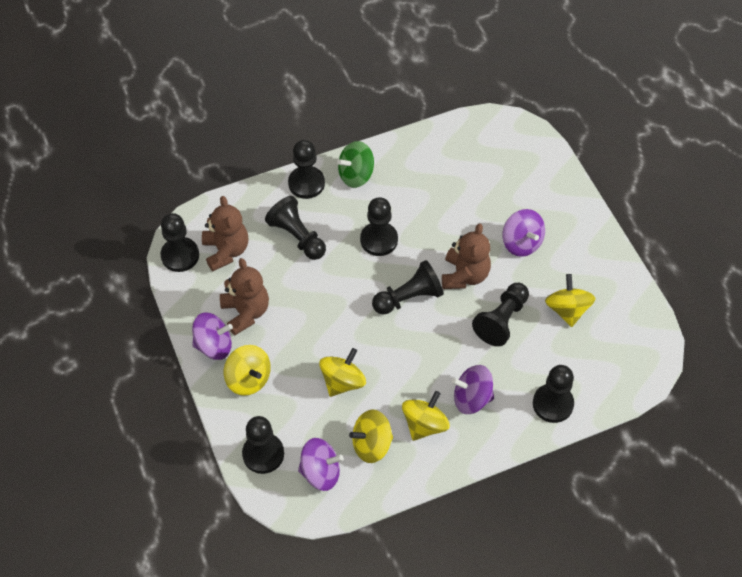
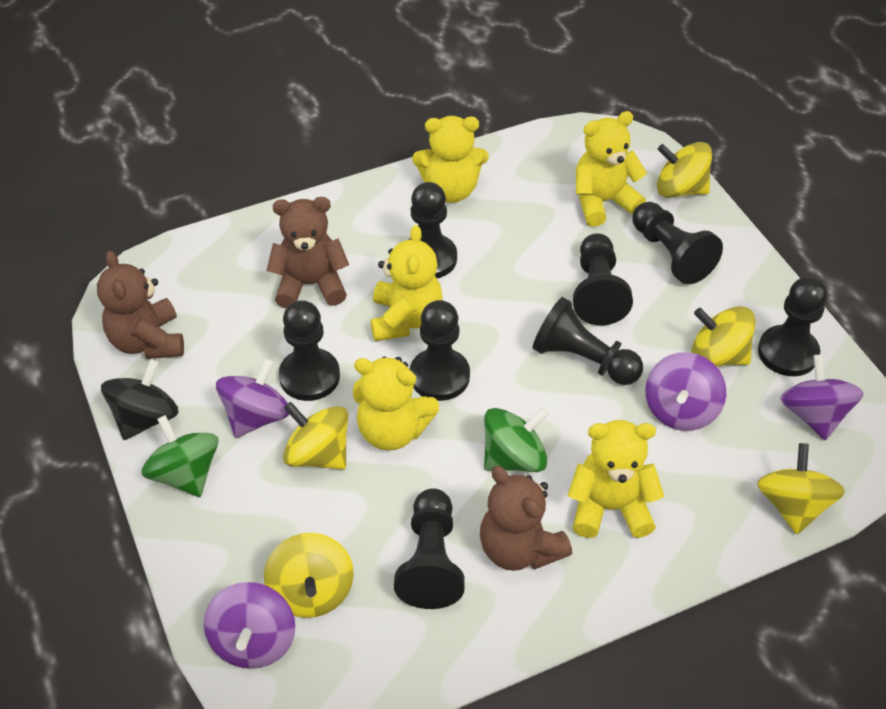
black spinning top: 0 -> 1
green spinning top: 1 -> 2
yellow teddy bear: 0 -> 5

